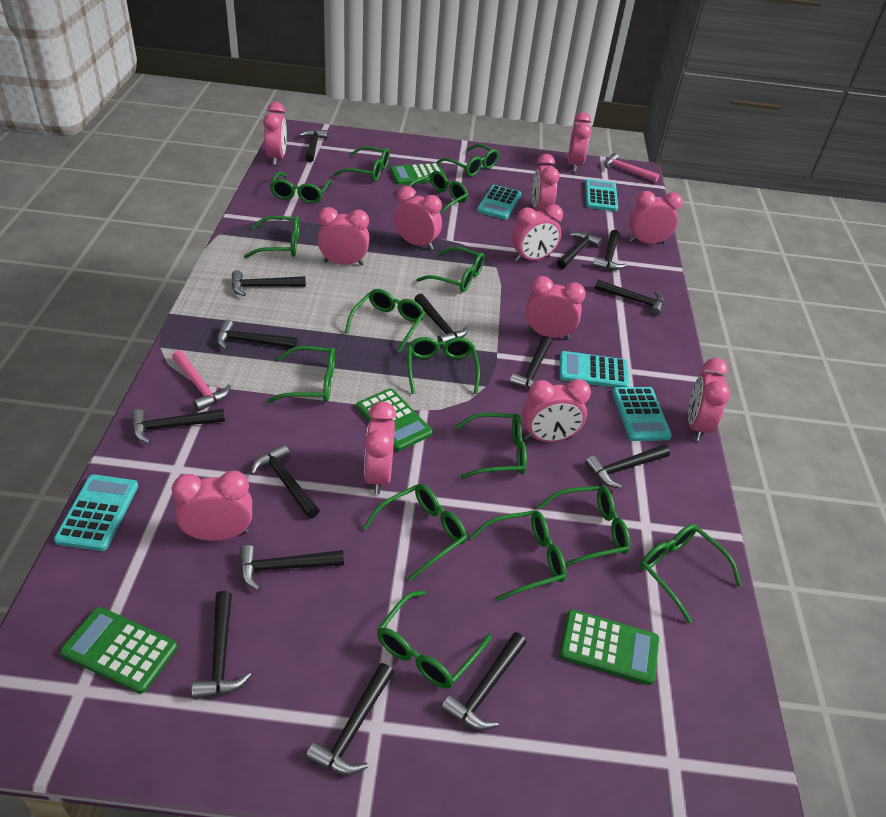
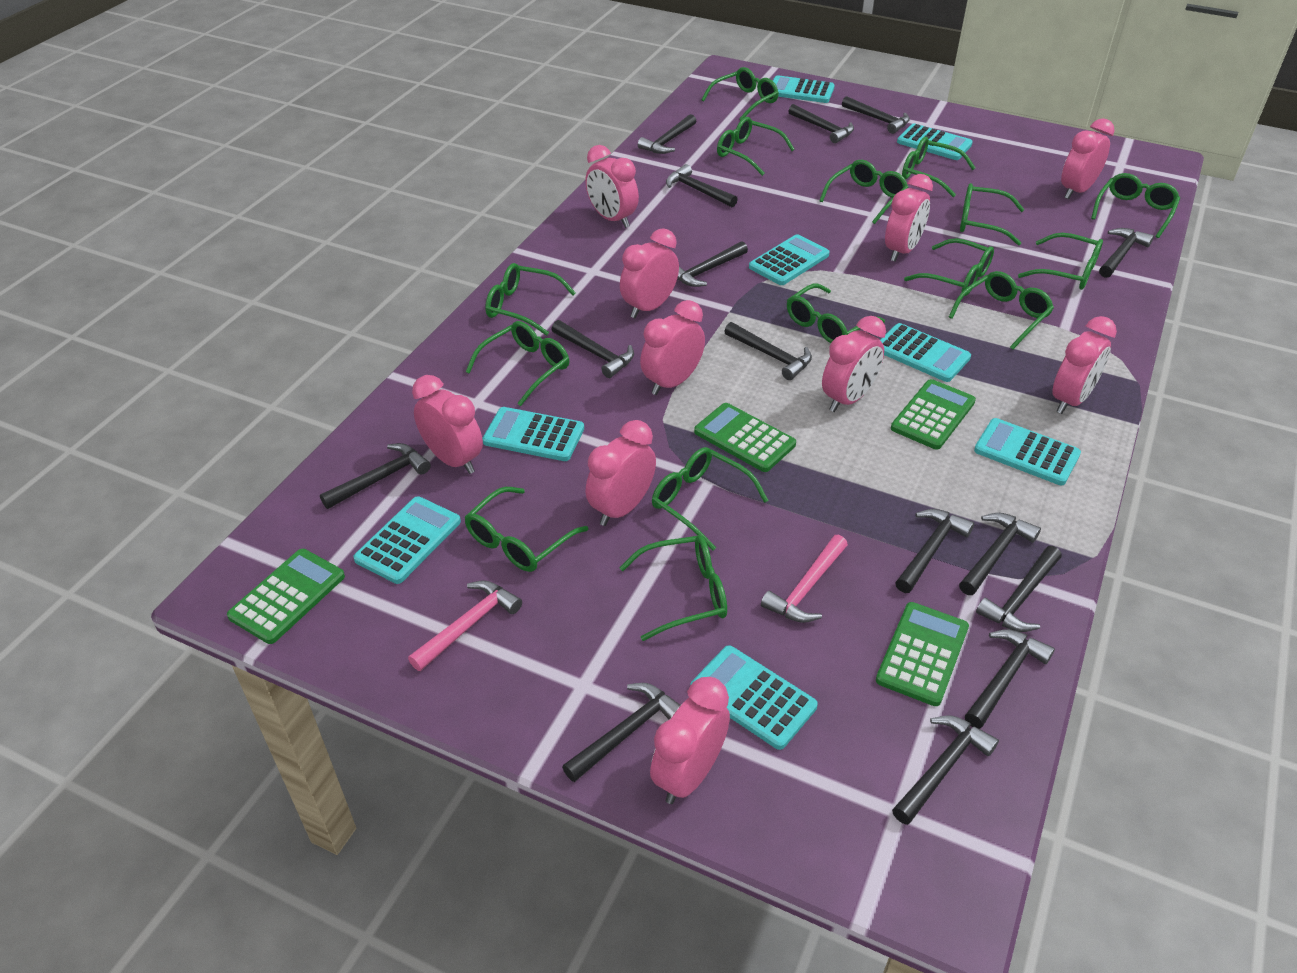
pink clock: 12 -> 10
turquoise calculator: 5 -> 8

